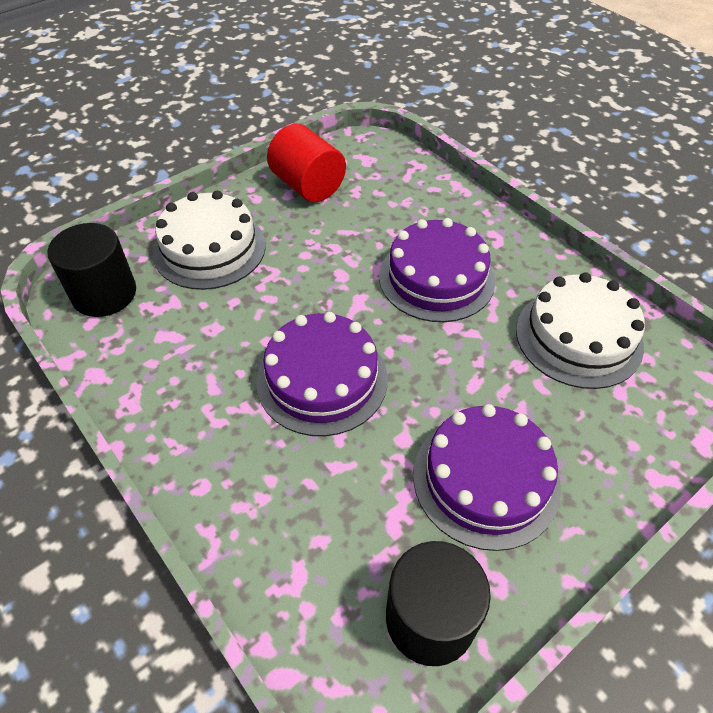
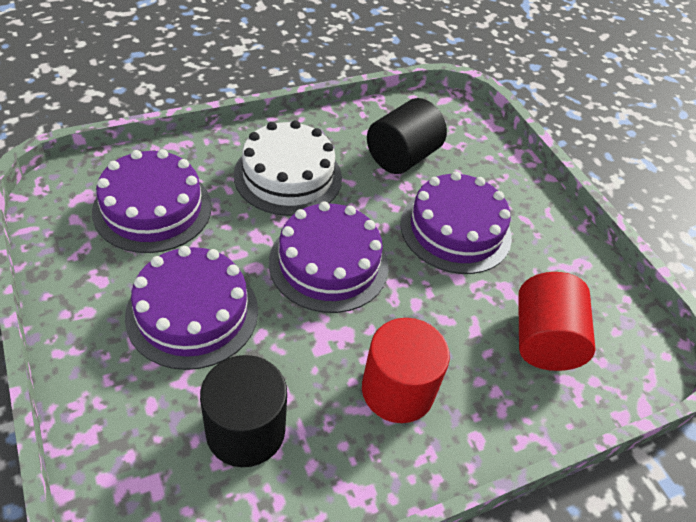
purple cake: 3 -> 4
red cylinder: 1 -> 2
white cake: 2 -> 1

